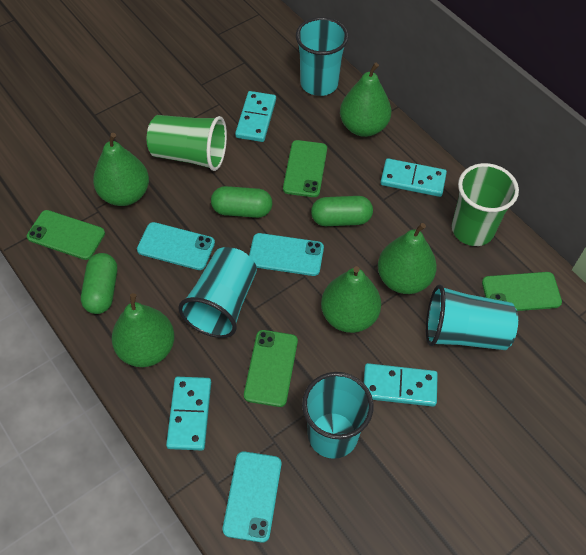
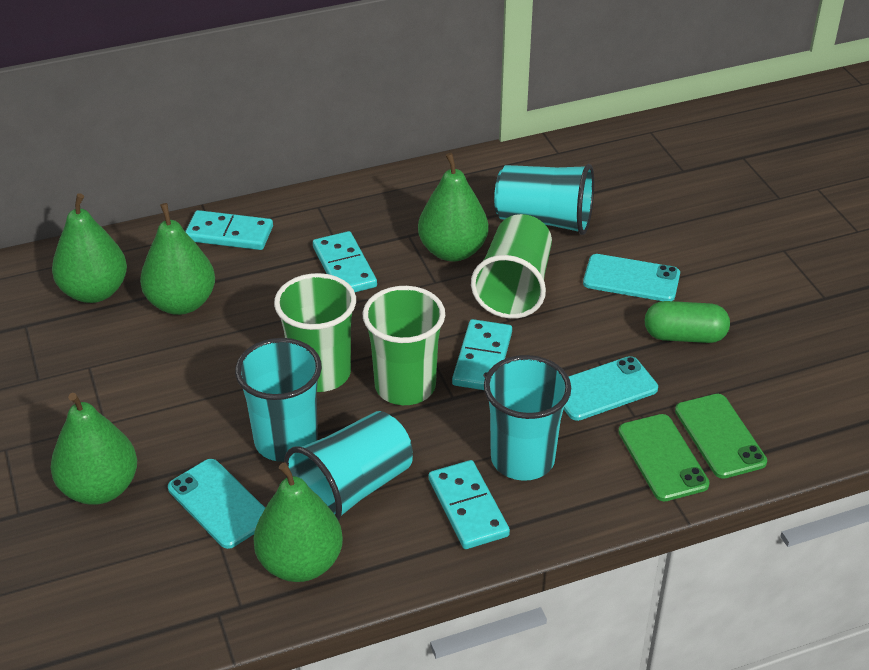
green capsule: 3 -> 1
green cup: 2 -> 3
green phone: 4 -> 2

